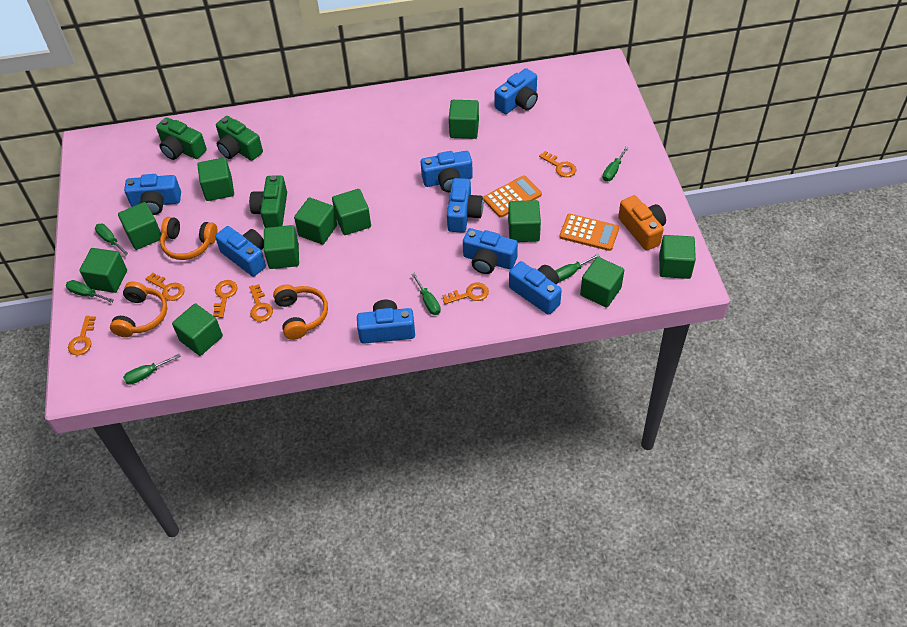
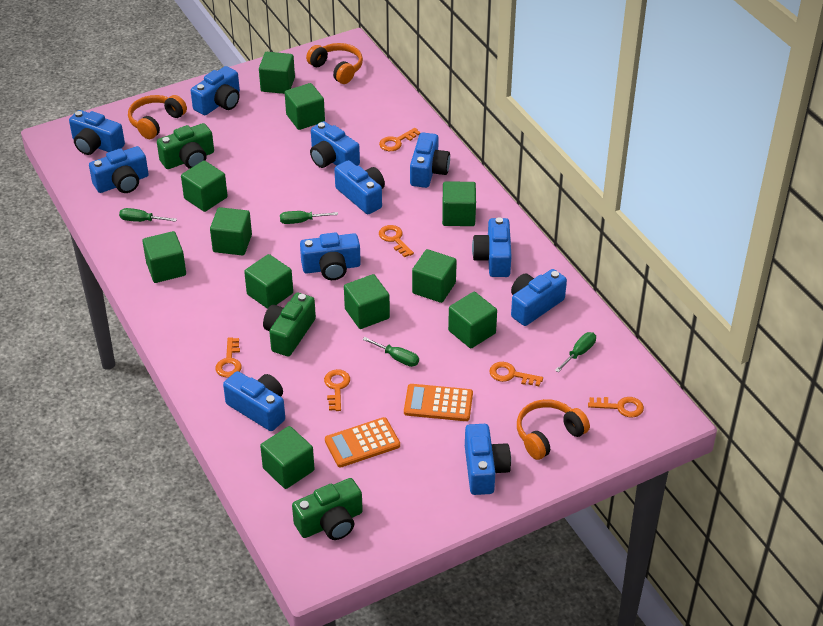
blue camera: 8 -> 11
green screwdriver: 6 -> 4
orange camera: 1 -> 0

